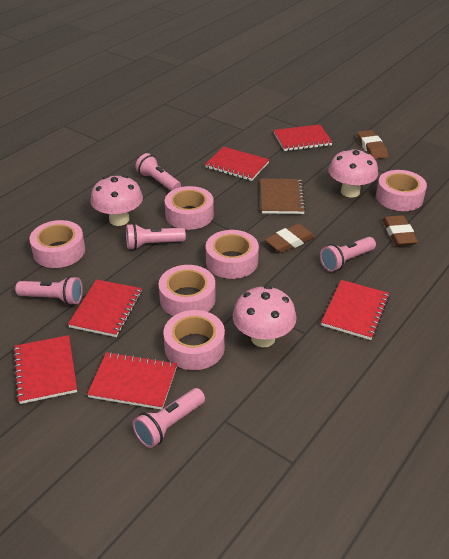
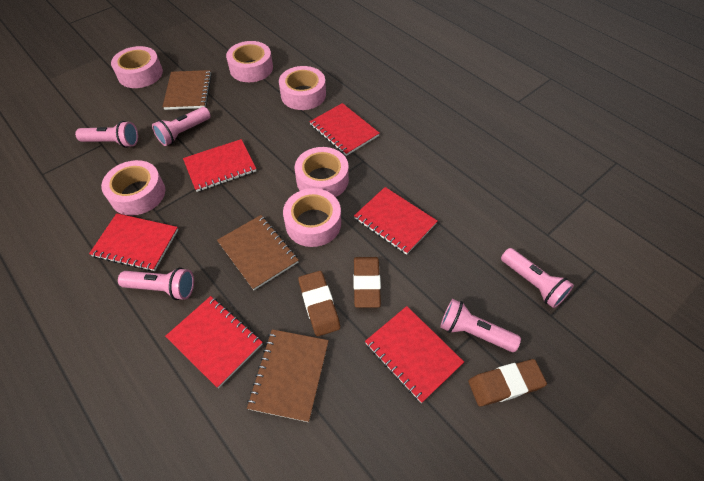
brown notebook: 1 -> 3
pink mushroom: 3 -> 0

